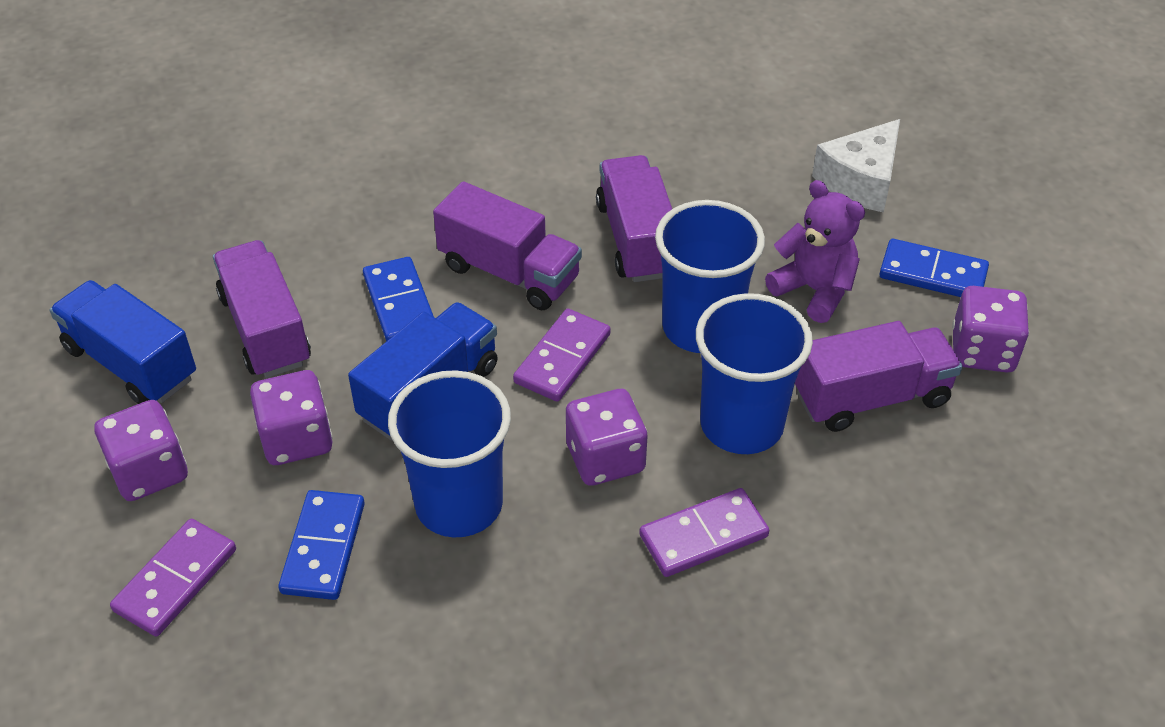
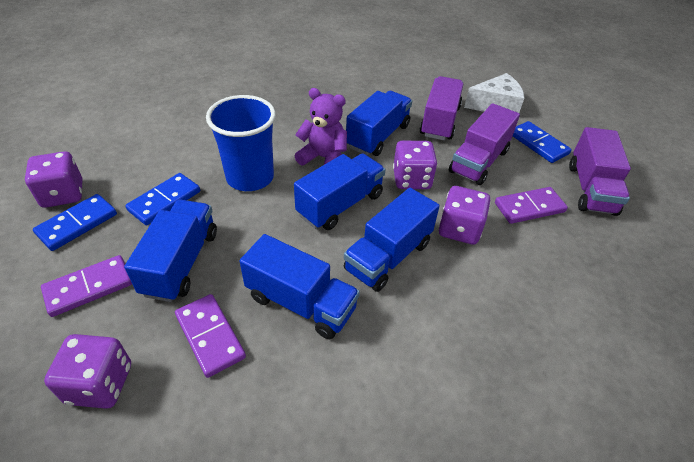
blue cup: 3 -> 1
blue truck: 2 -> 5
purple truck: 4 -> 3

